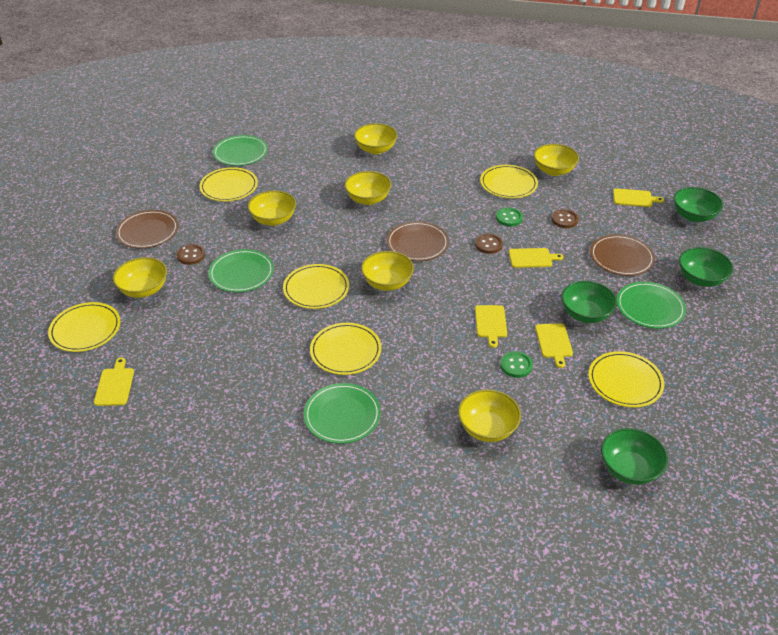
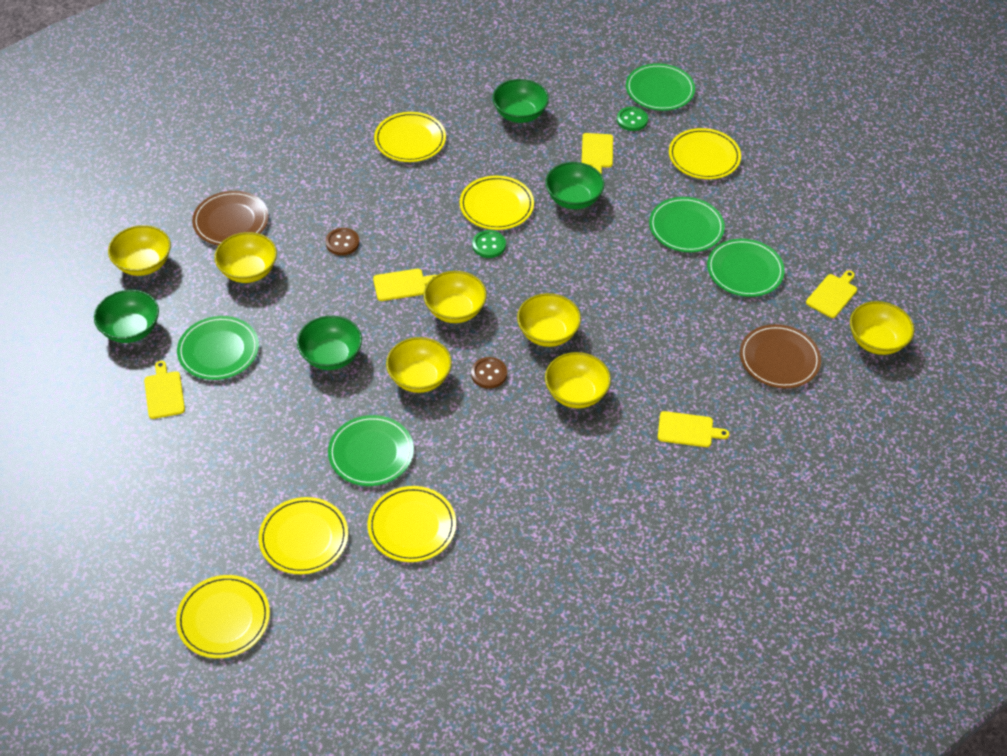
brown button: 3 -> 2
brown plate: 3 -> 2
green plate: 4 -> 5

